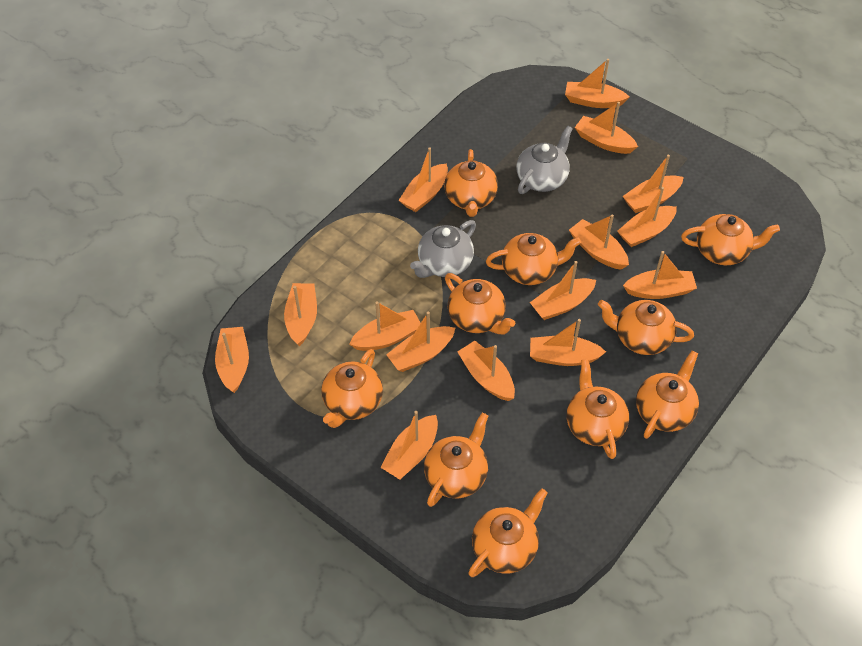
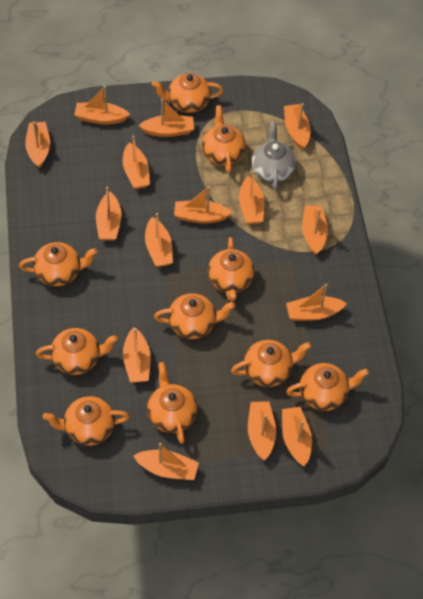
grey teapot: 2 -> 1

